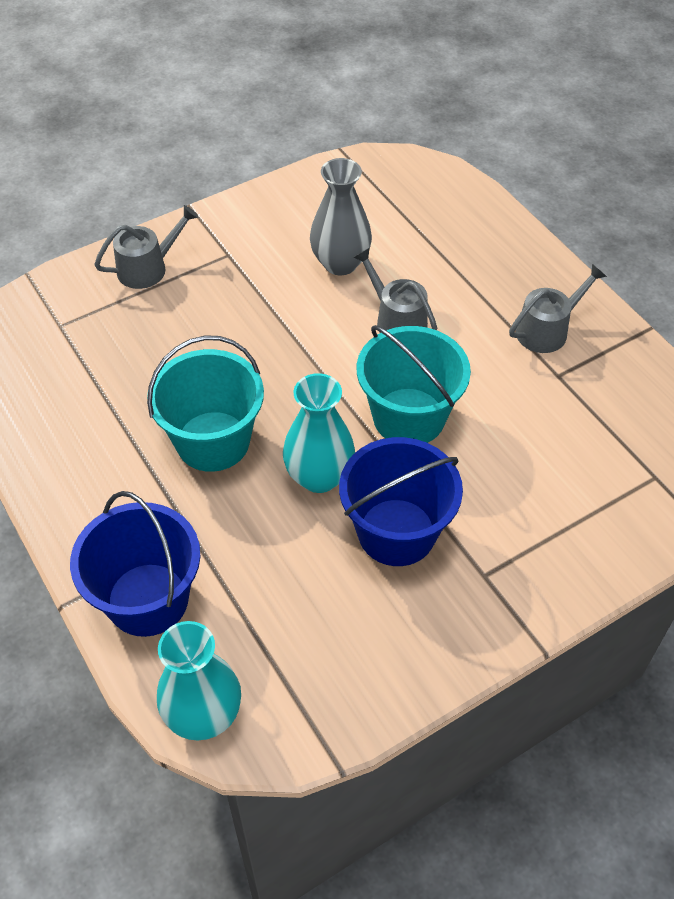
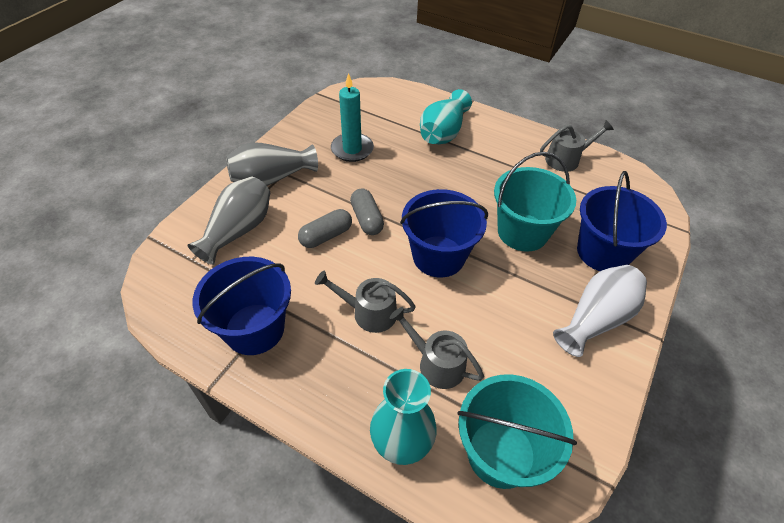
blue bucket: 2 -> 3
grey capsule: 0 -> 2
grey vase: 1 -> 2
turquoise candle: 0 -> 1
white vase: 0 -> 1

